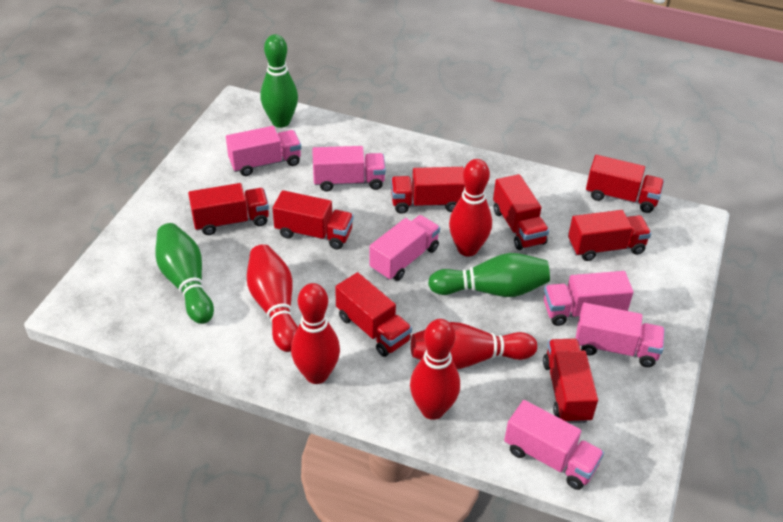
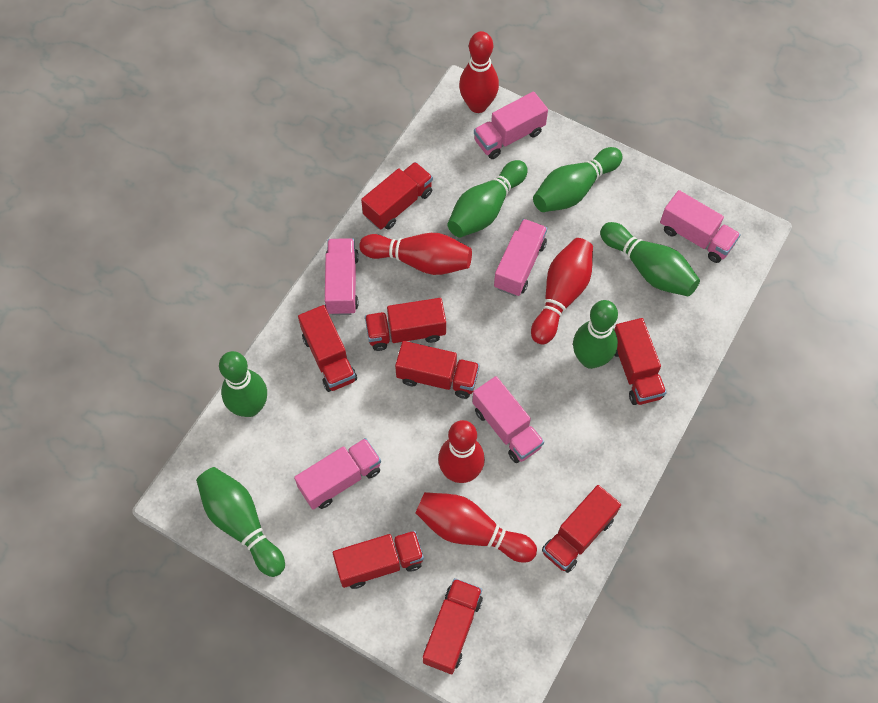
green bowling pin: 3 -> 6

